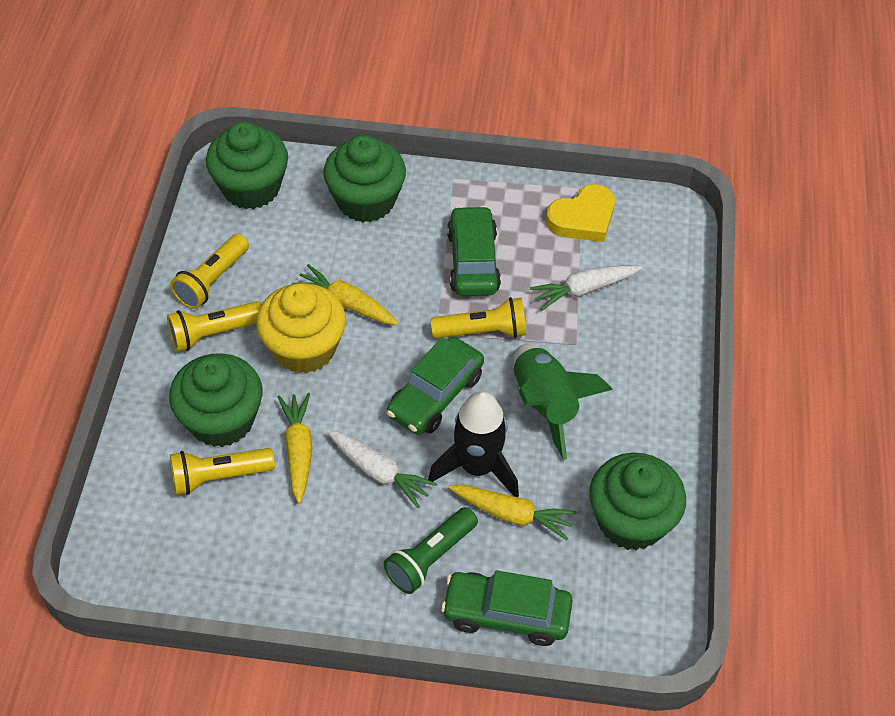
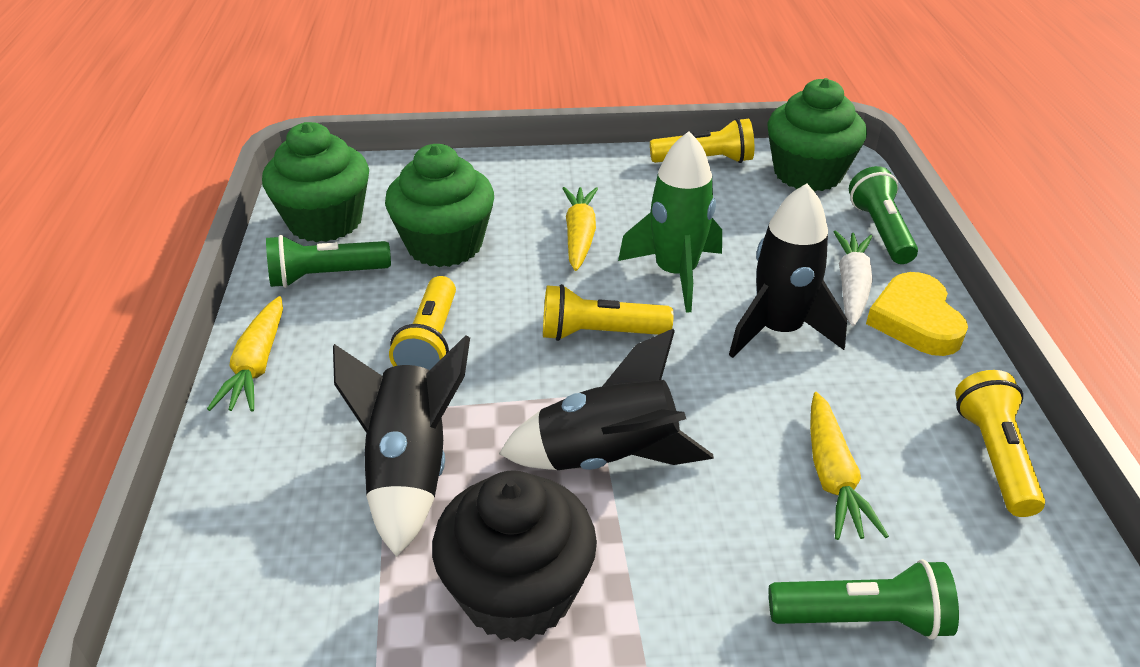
black cupcake: 0 -> 1
black rocket: 1 -> 3
green car: 3 -> 0
green cupcake: 4 -> 3
green flashlight: 1 -> 3
white carrot: 2 -> 1
yellow cupcake: 1 -> 0

